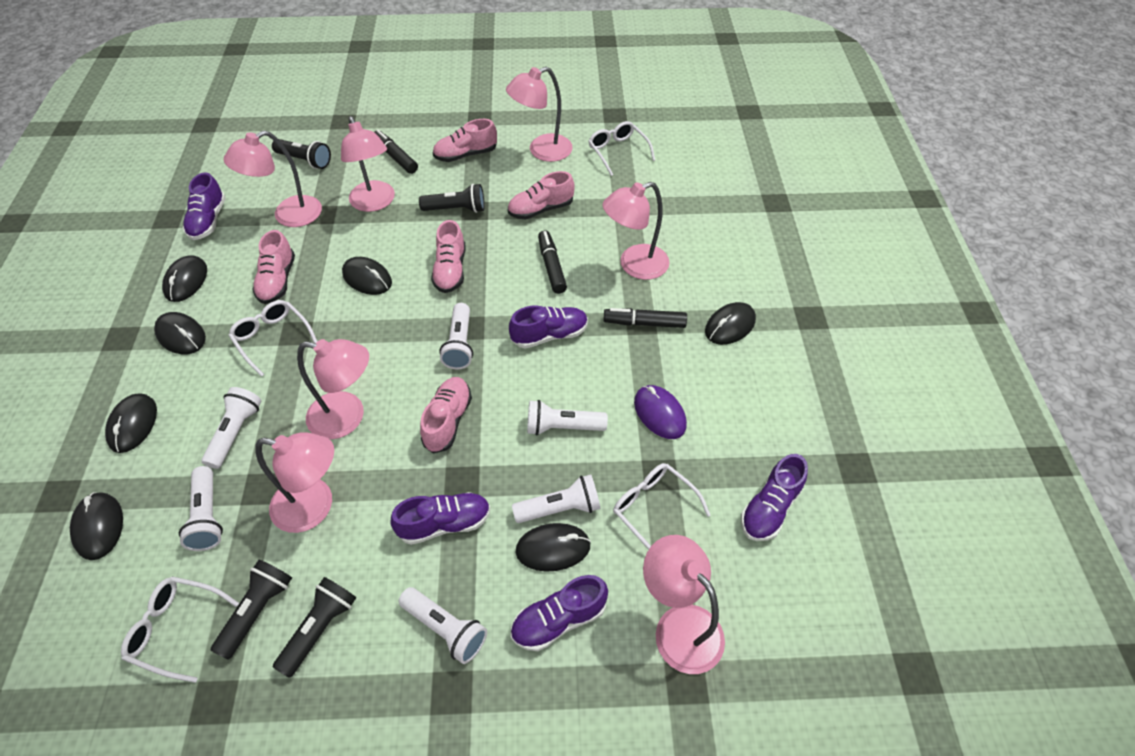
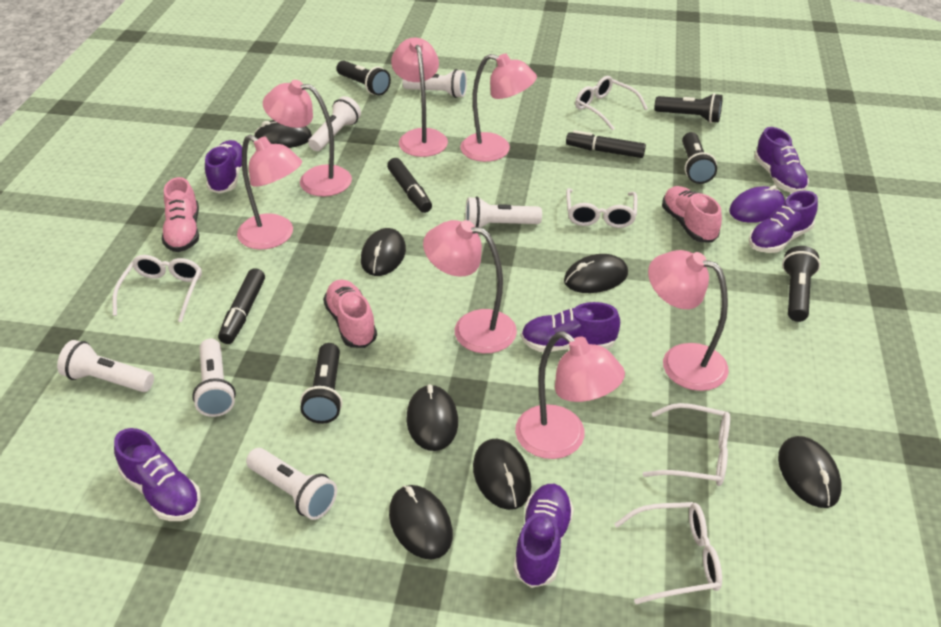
black flashlight: 4 -> 5
pink shoe: 5 -> 3
purple shoe: 5 -> 6
white glasses: 4 -> 5

